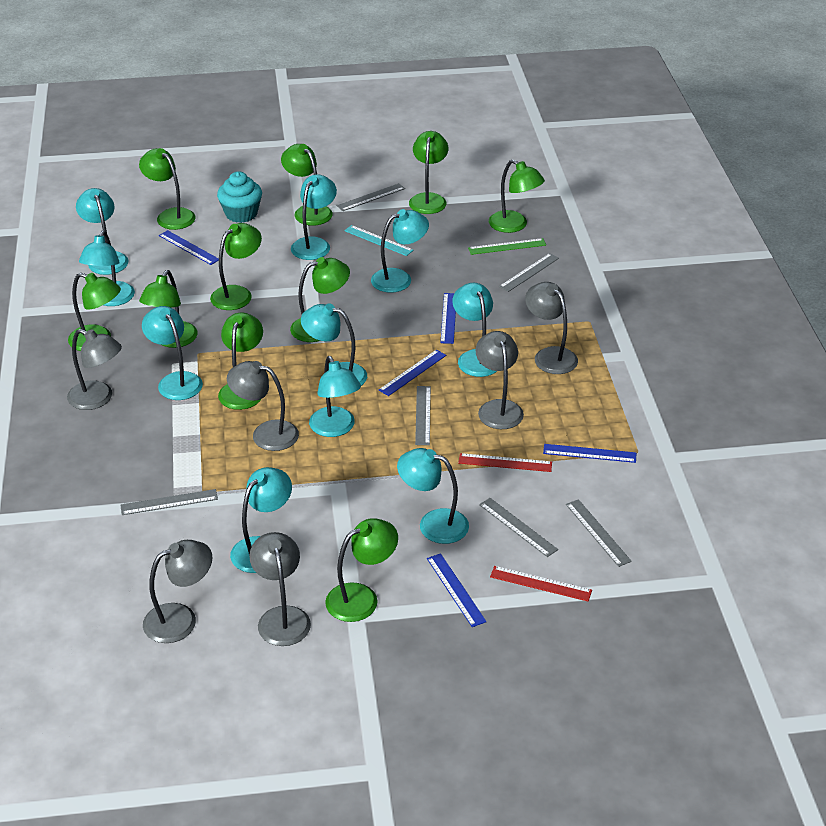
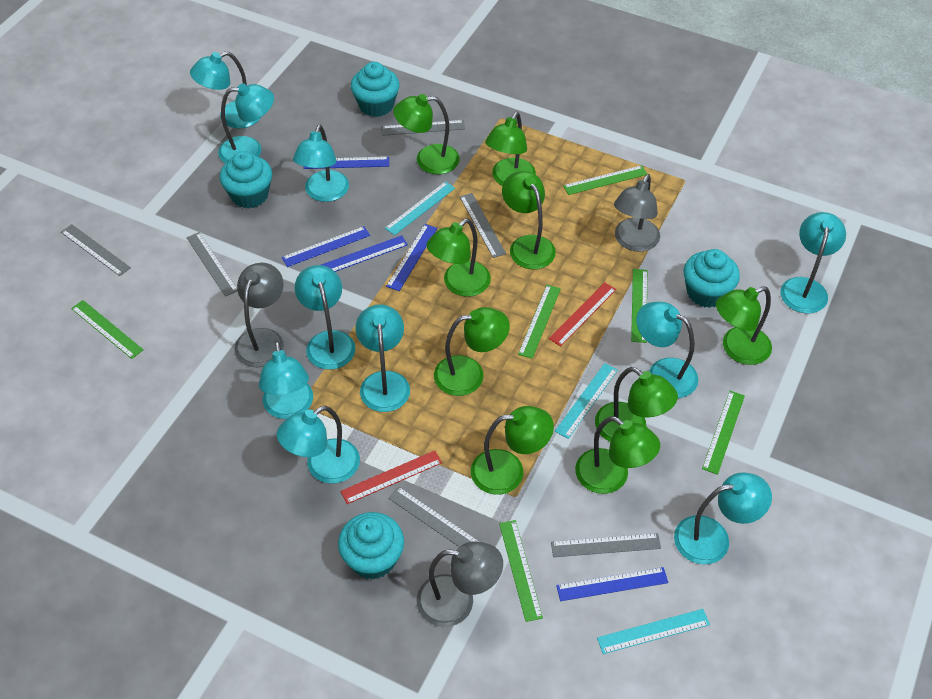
green lamp: 10 -> 9
green ruler: 1 -> 6
grey lamp: 6 -> 3
turquoise cupcake: 1 -> 4
turquoise ruler: 1 -> 3

